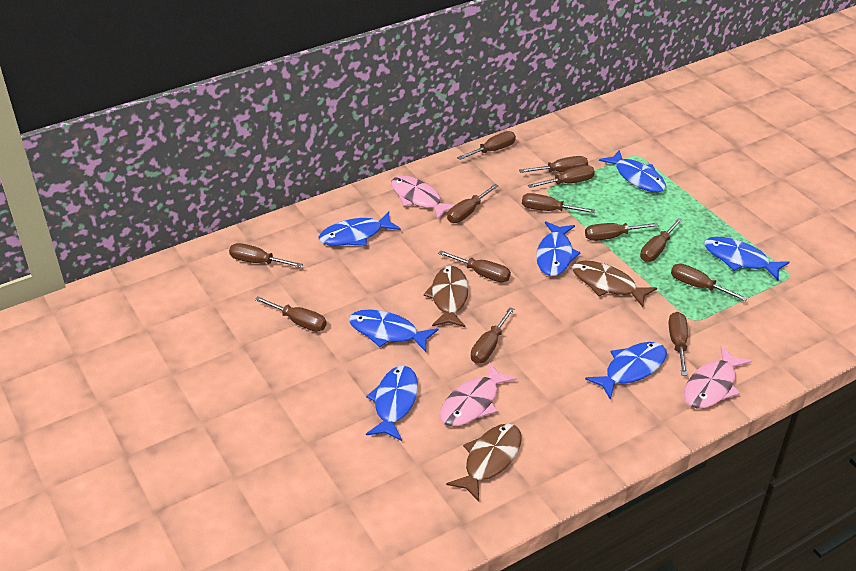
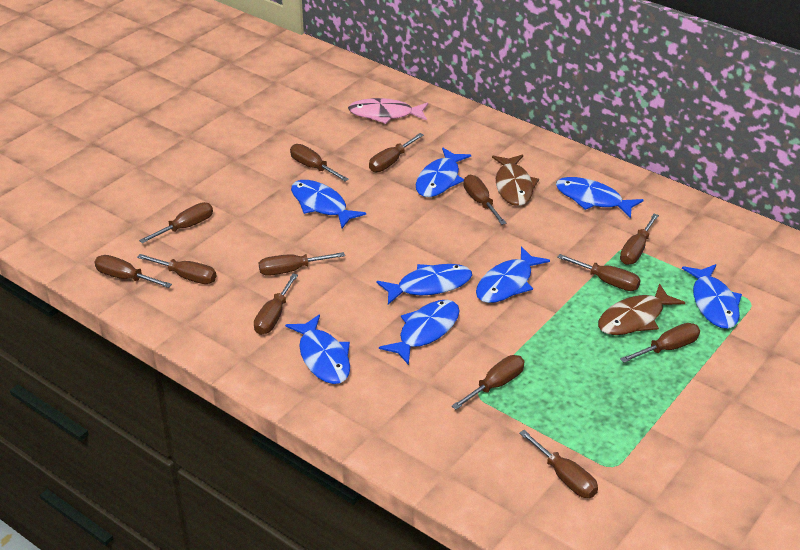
blue fish: 7 -> 8
brown fish: 3 -> 2
pink fish: 3 -> 1

